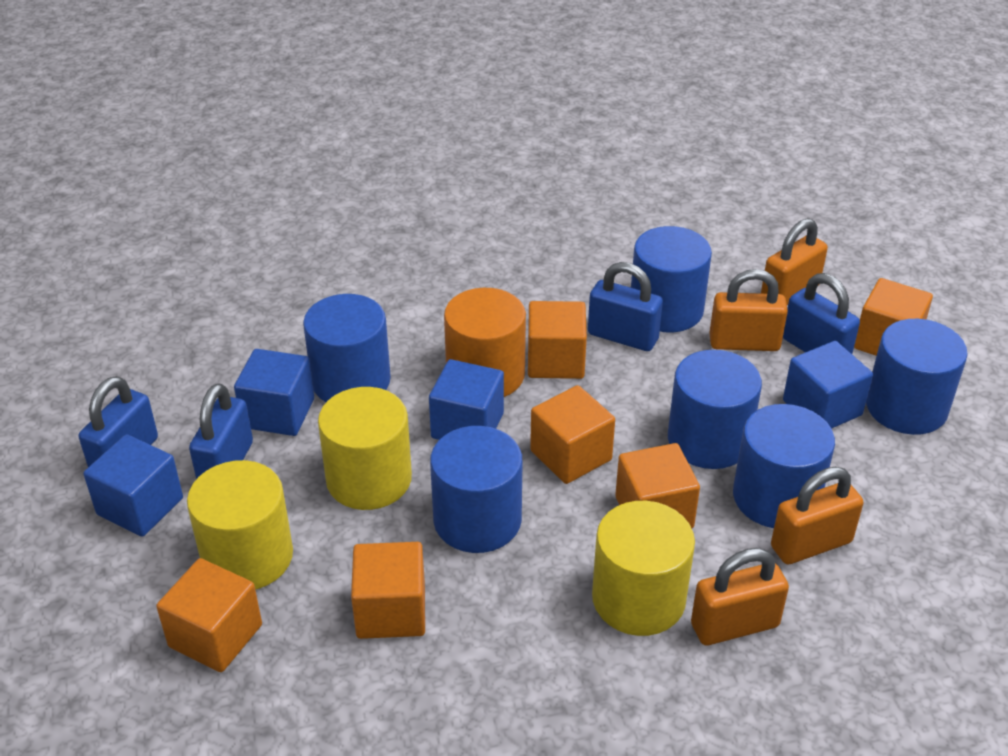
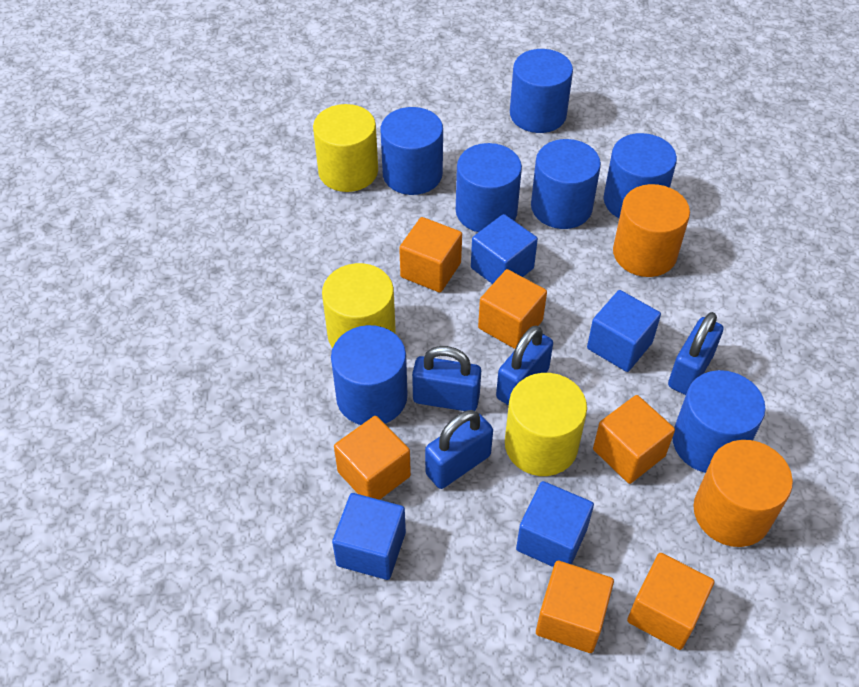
blue cylinder: 6 -> 7
orange cylinder: 1 -> 2
orange padlock: 4 -> 0

